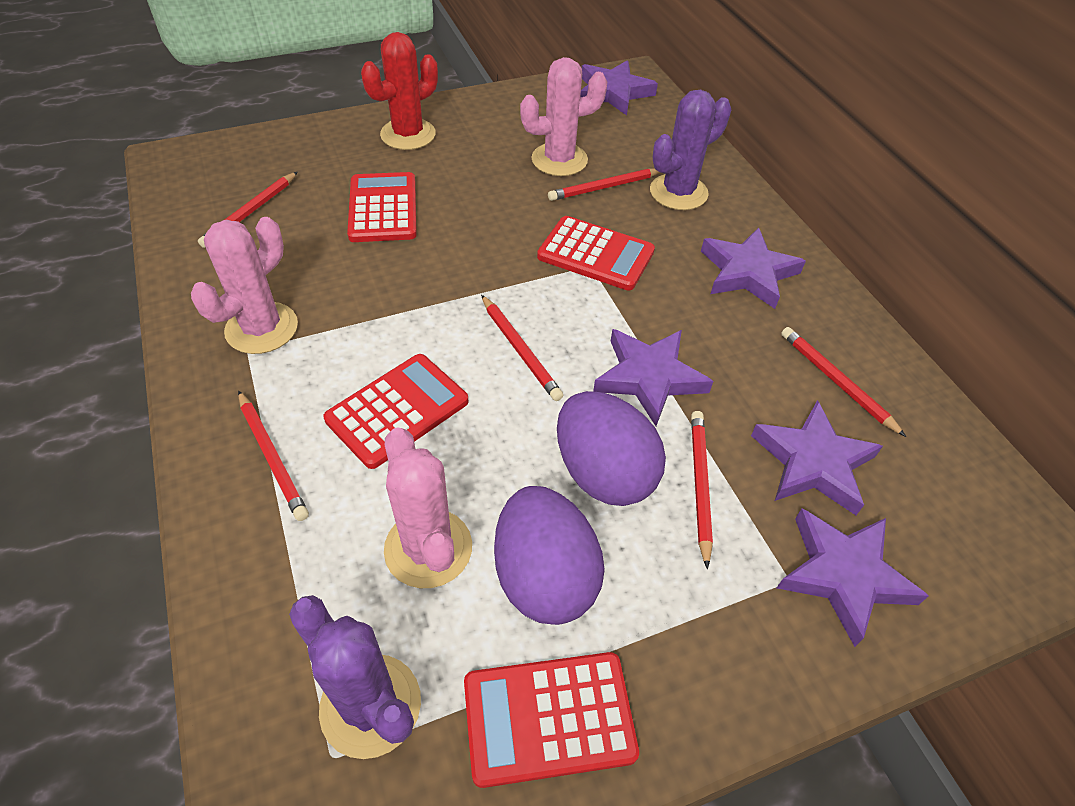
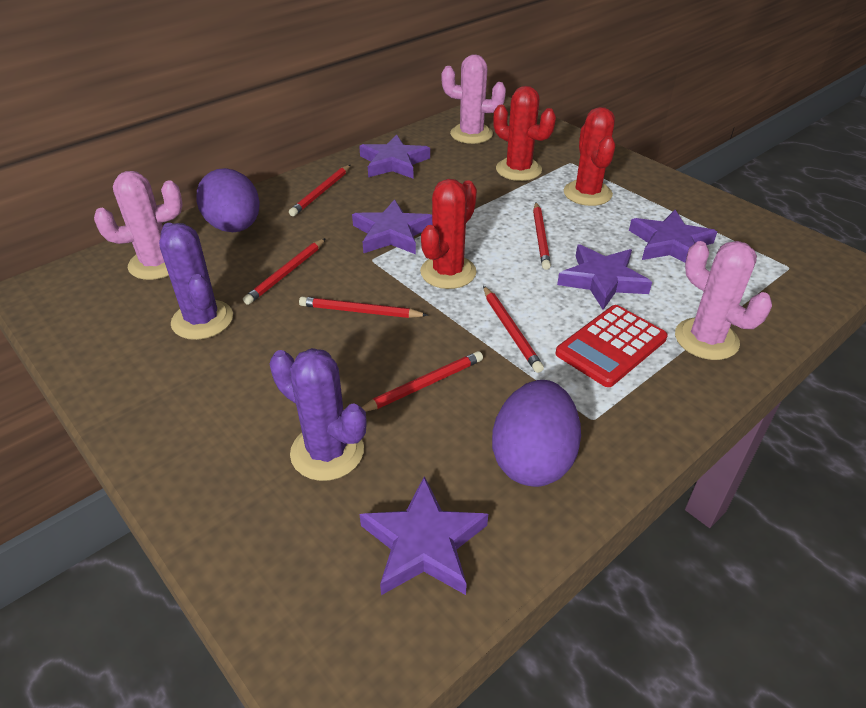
red cactus: 1 -> 3
red calculator: 4 -> 1

